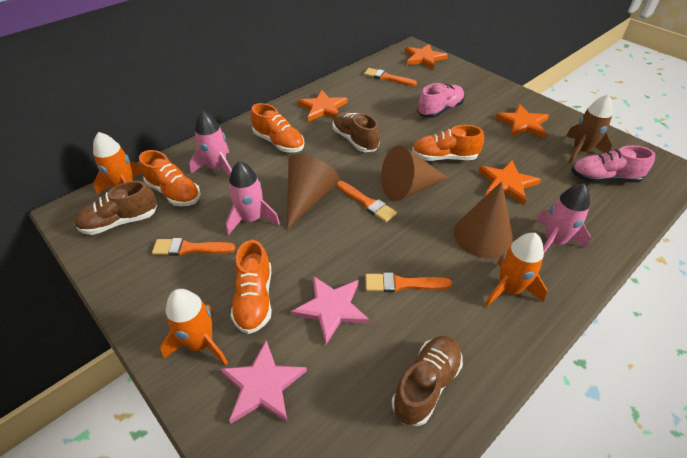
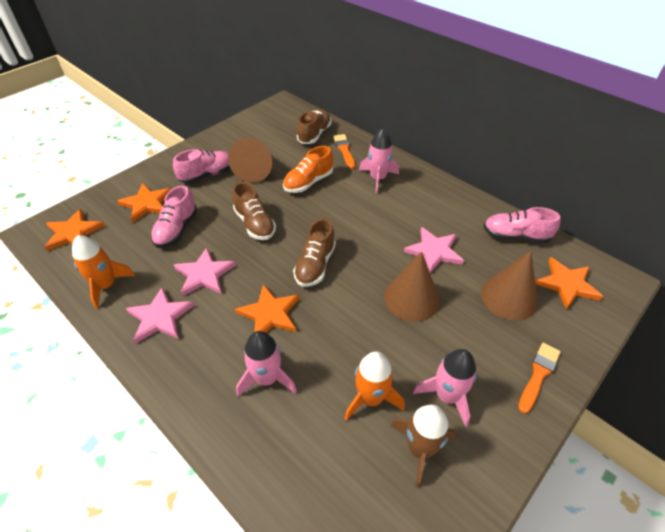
orange brush: 4 -> 2
orange rocket: 3 -> 2
orange shoe: 4 -> 1
pink shoe: 2 -> 3
pink star: 2 -> 3

